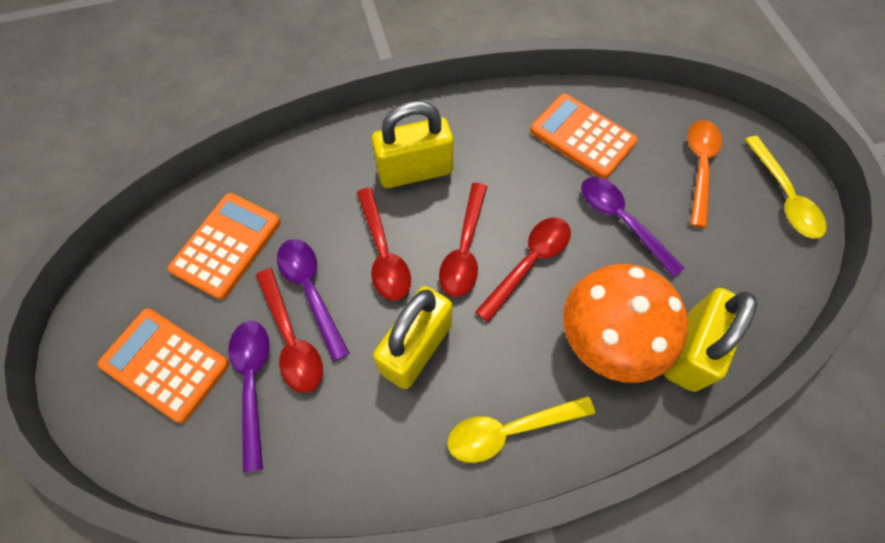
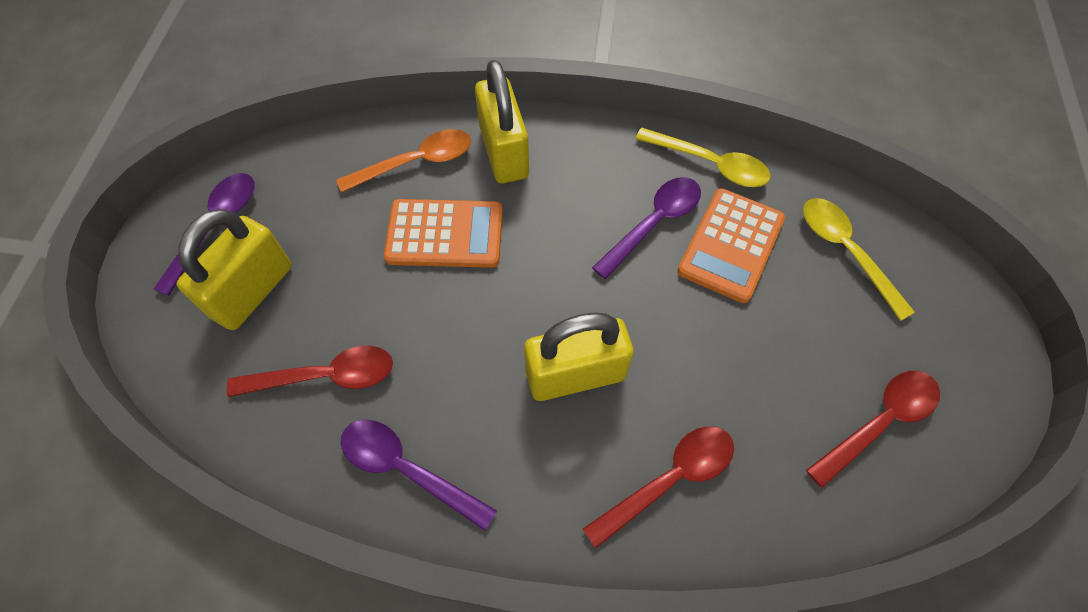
orange calculator: 3 -> 2
orange mushroom: 1 -> 0
red spoon: 4 -> 3

